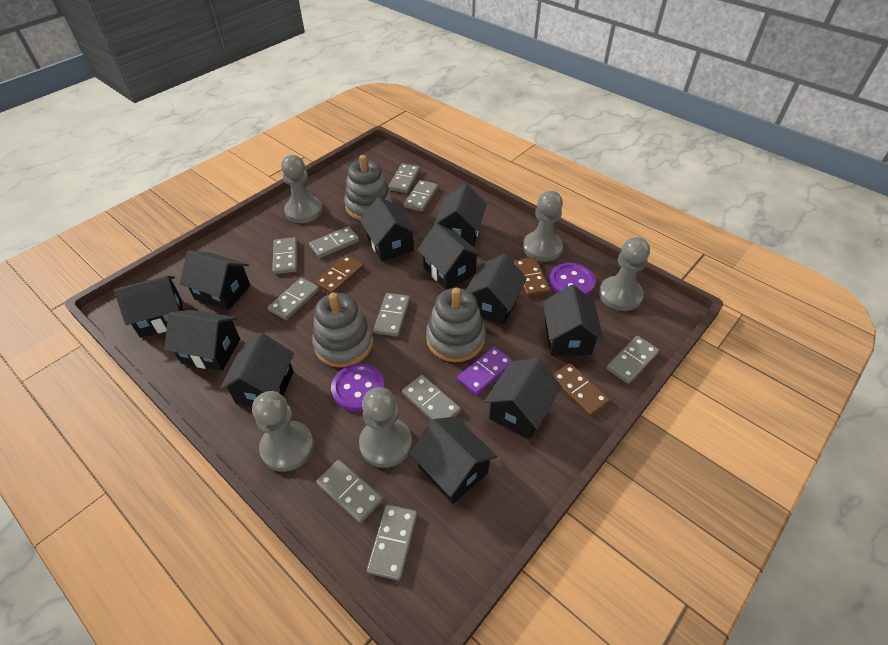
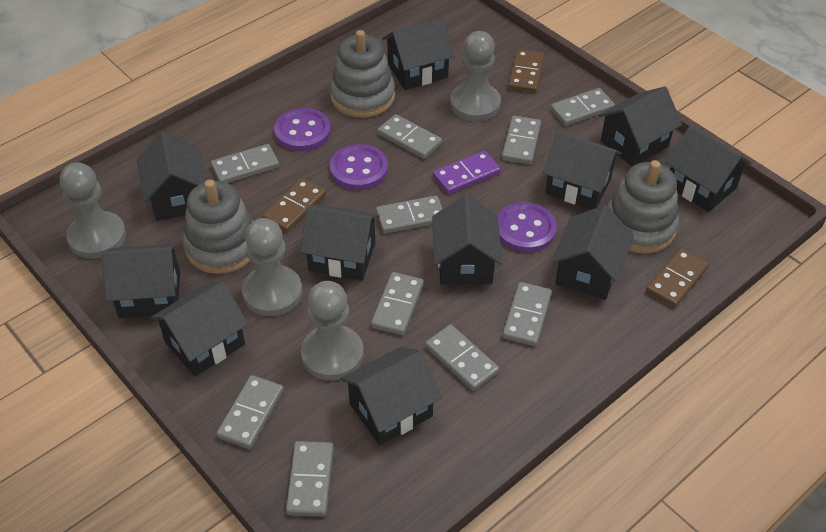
grey pawn: 5 -> 4
purple button: 2 -> 3

